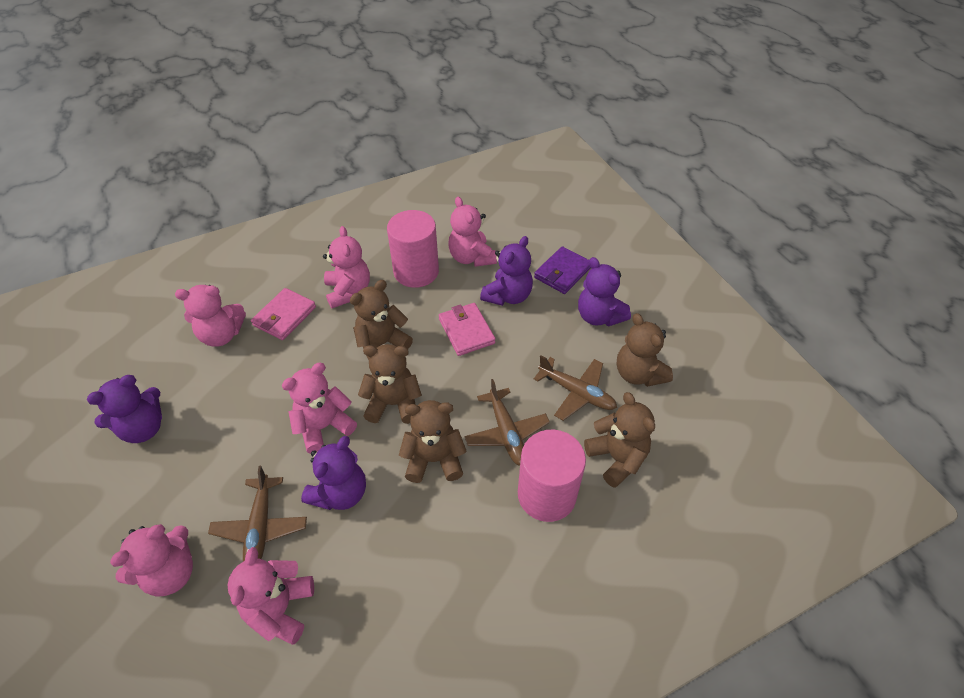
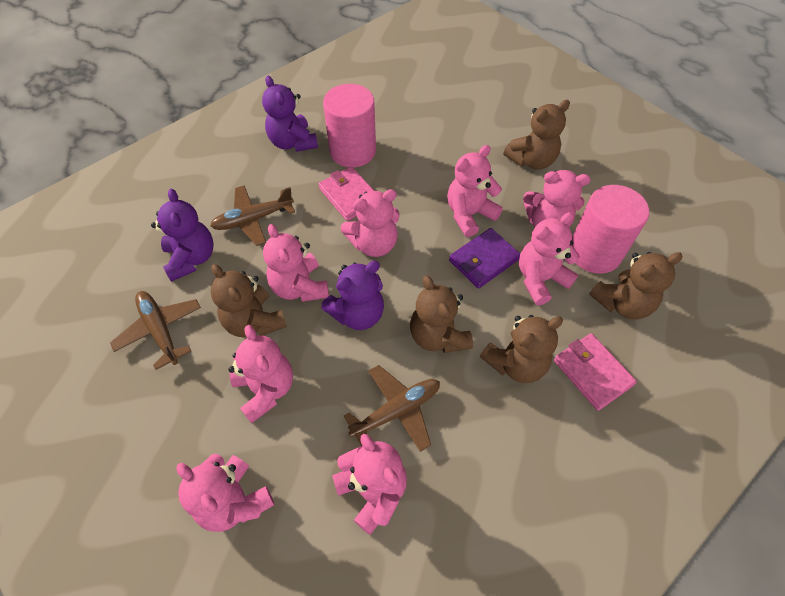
pink teddy bear: 6 -> 8
purple teddy bear: 4 -> 3

